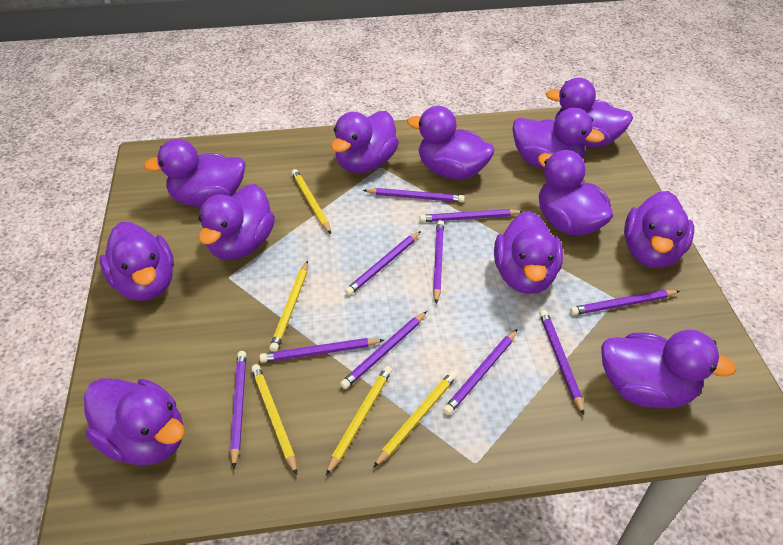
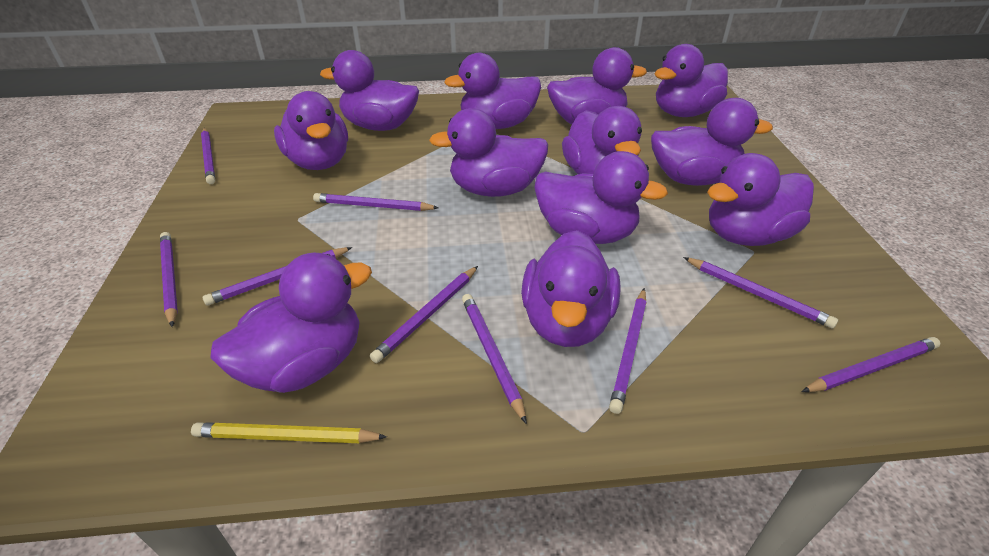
purple pencil: 10 -> 9
yellow pencil: 5 -> 1

